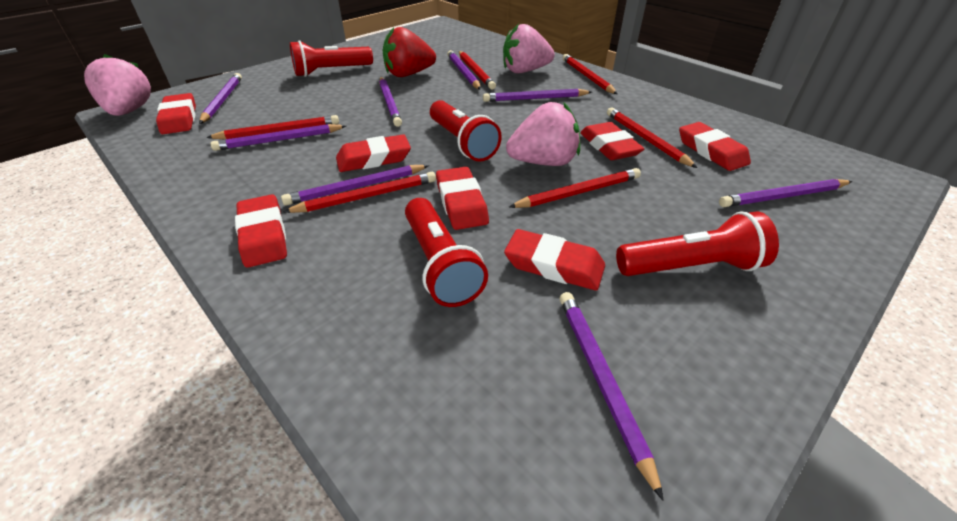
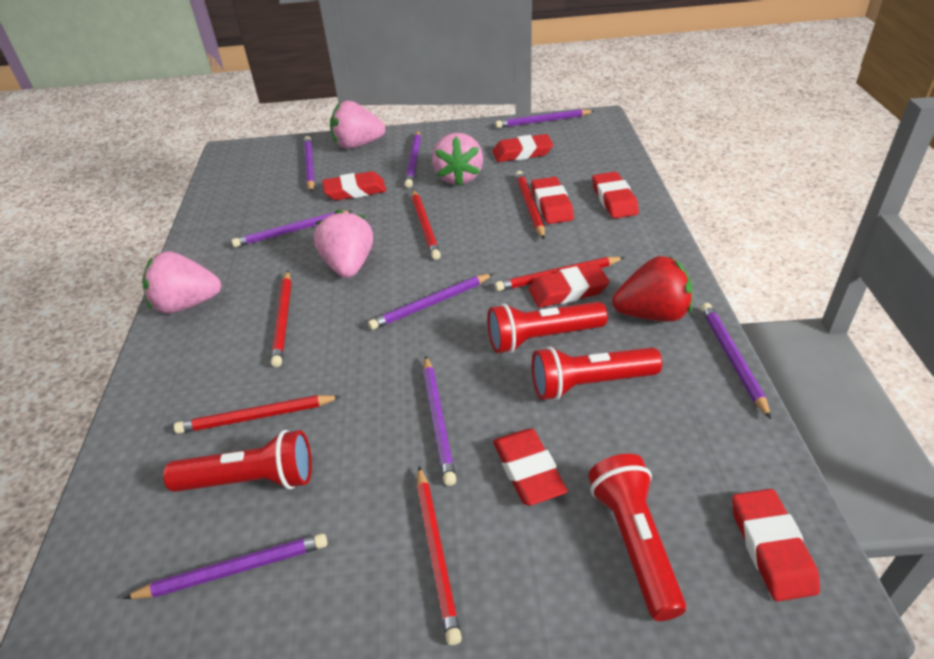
pink strawberry: 3 -> 4

